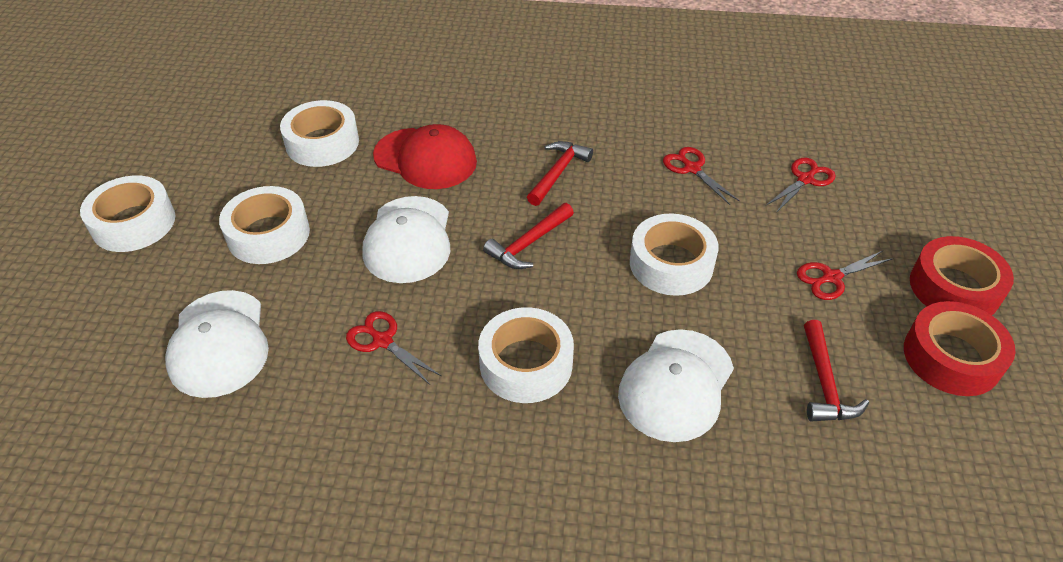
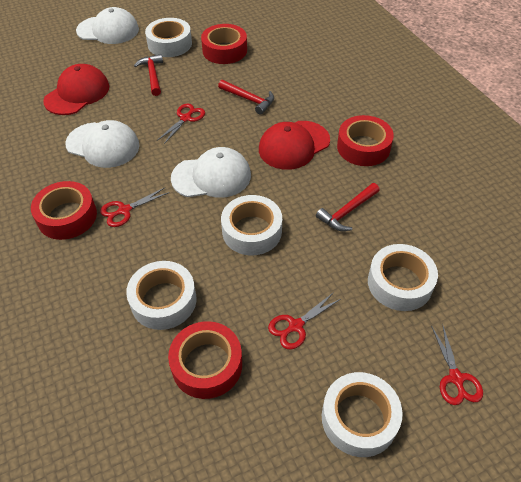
red cap: 1 -> 2
red tape: 2 -> 4

